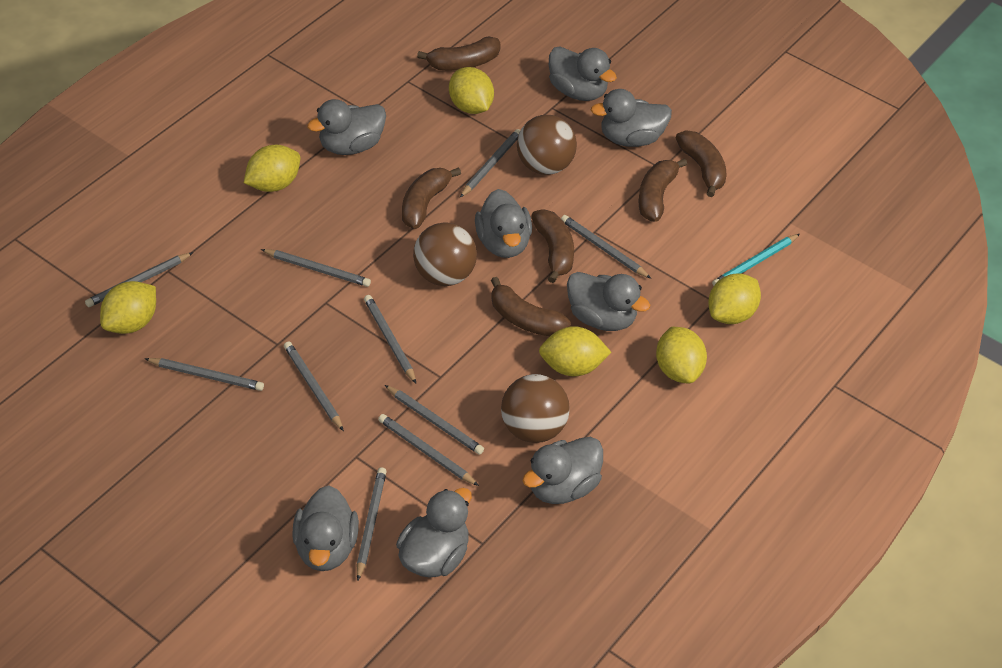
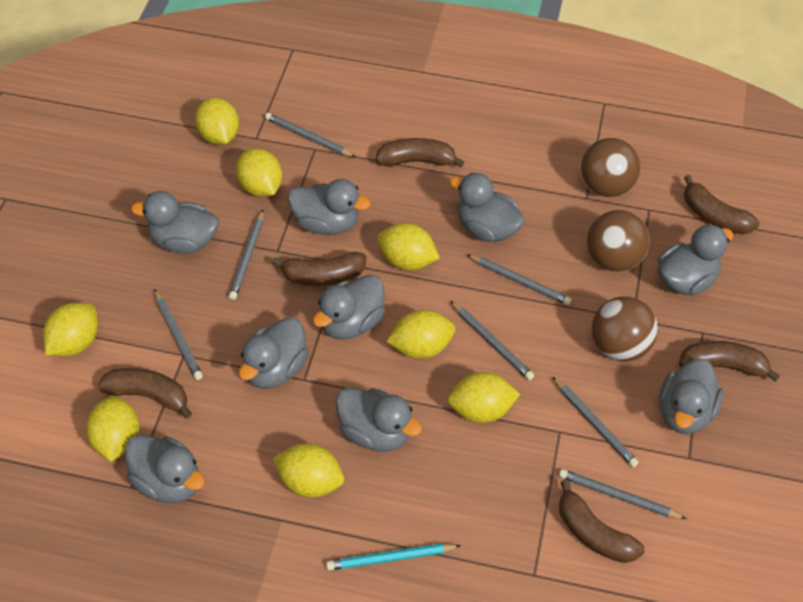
grey duck: 8 -> 9
grey pencil: 10 -> 7
yellow lemon: 6 -> 8

